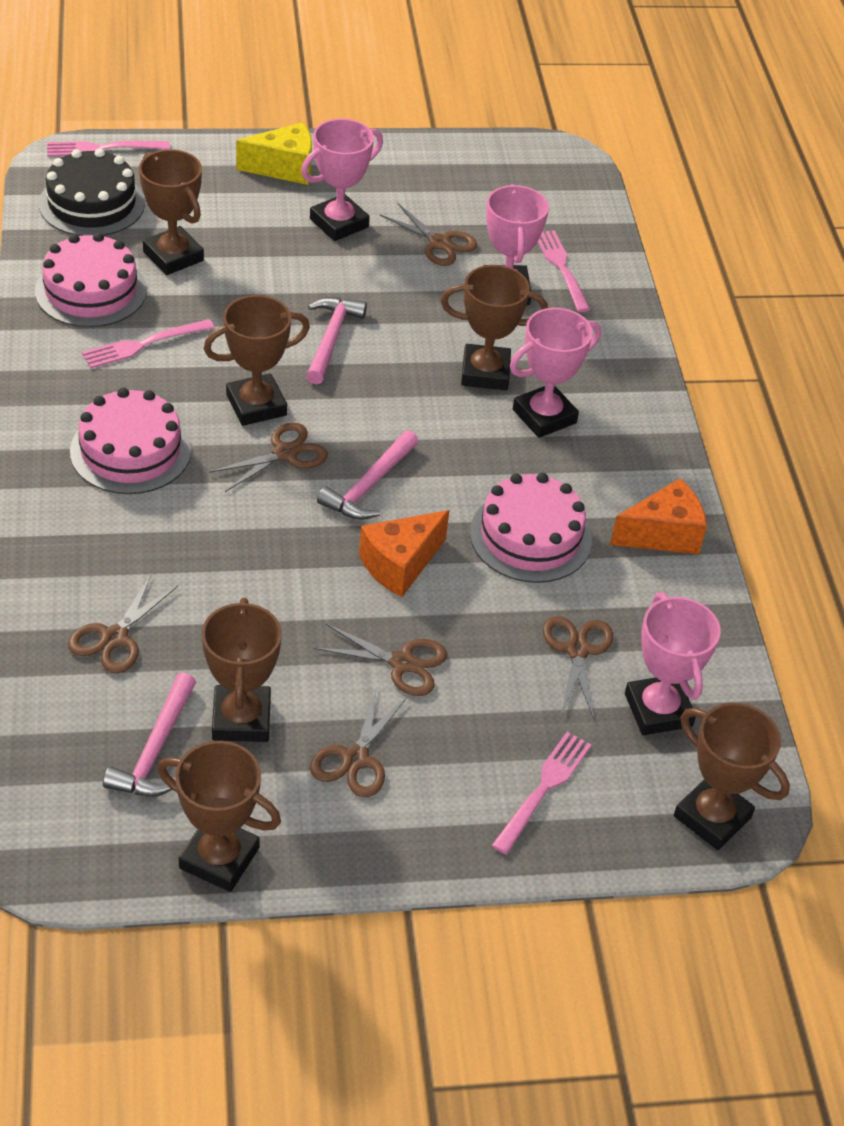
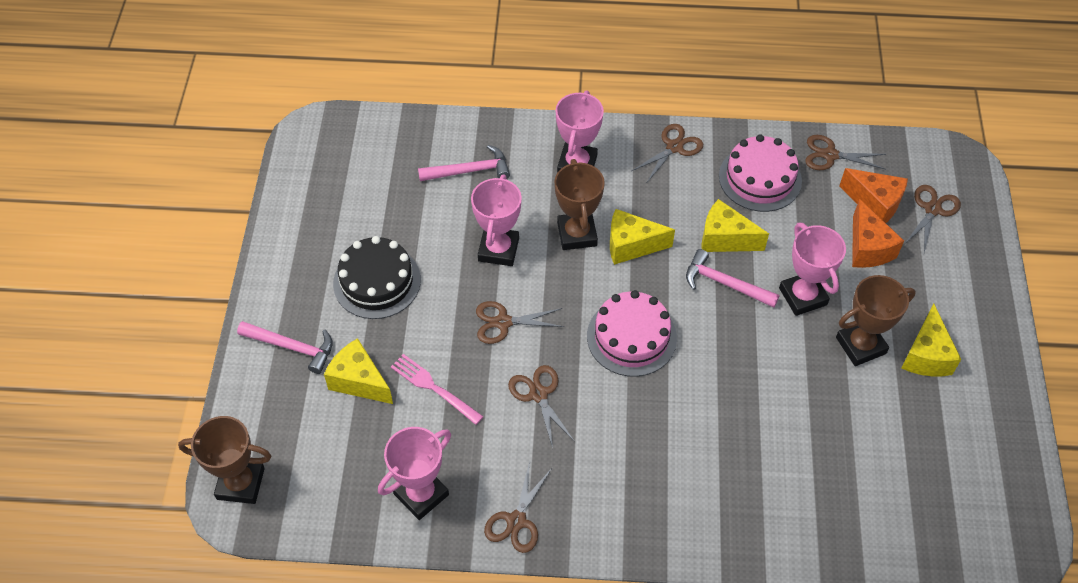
brown trophy: 6 -> 3
pink cake: 3 -> 2
pink fork: 4 -> 1
yellow cheese: 1 -> 4

